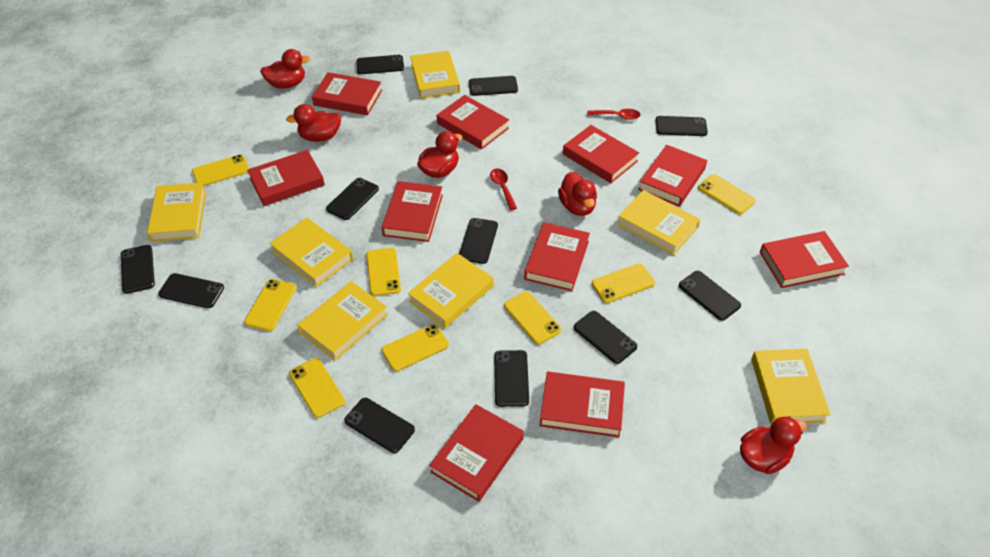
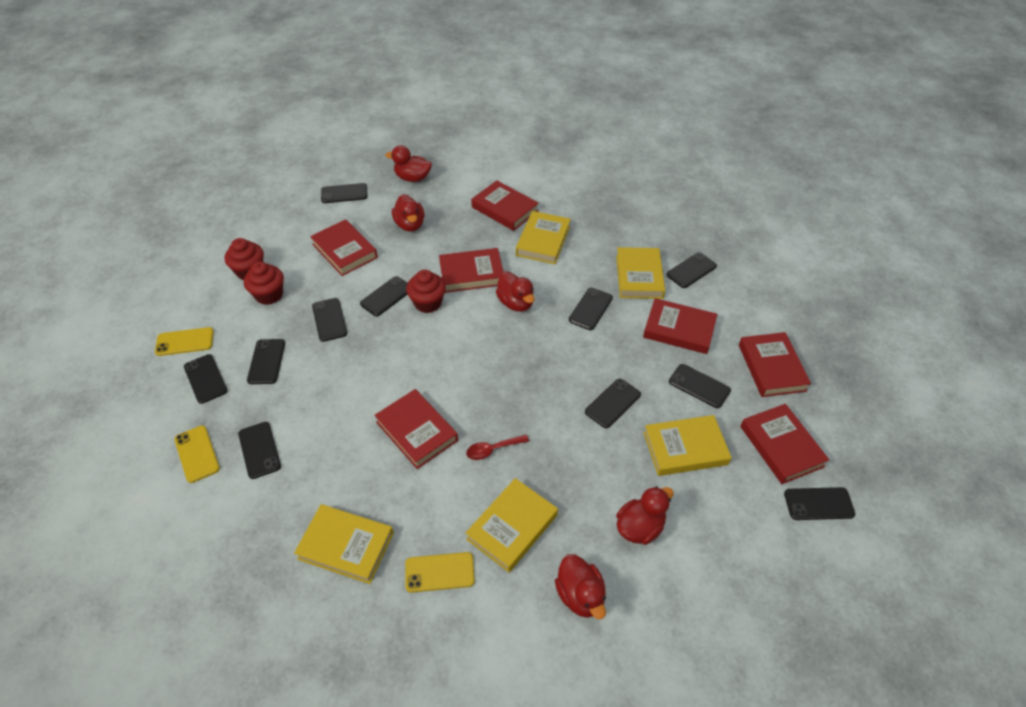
red book: 10 -> 7
red cupcake: 0 -> 3
red spoon: 2 -> 1
yellow book: 7 -> 5
yellow phone: 8 -> 3

